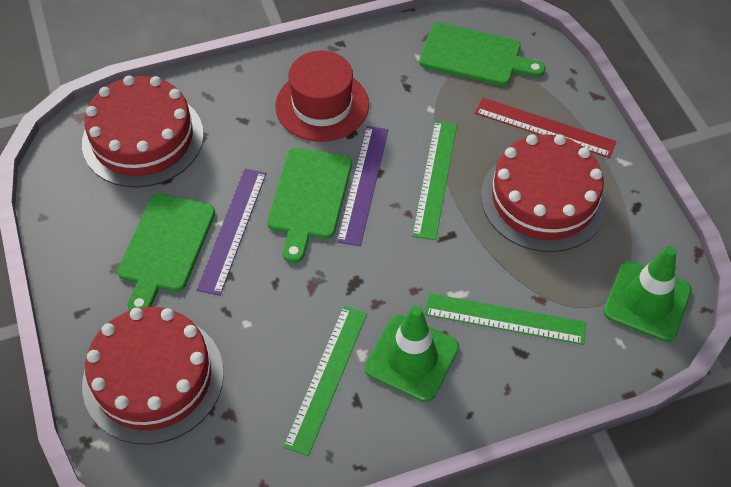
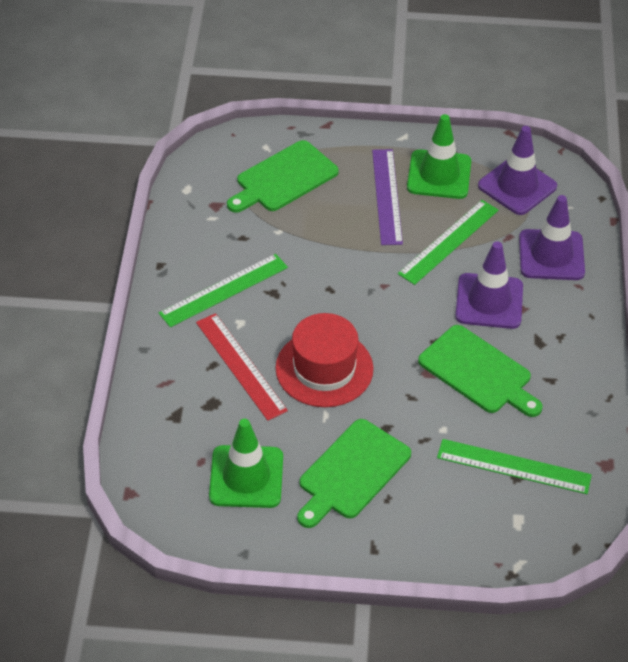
purple ruler: 2 -> 1
purple traffic cone: 0 -> 3
red cake: 3 -> 0

